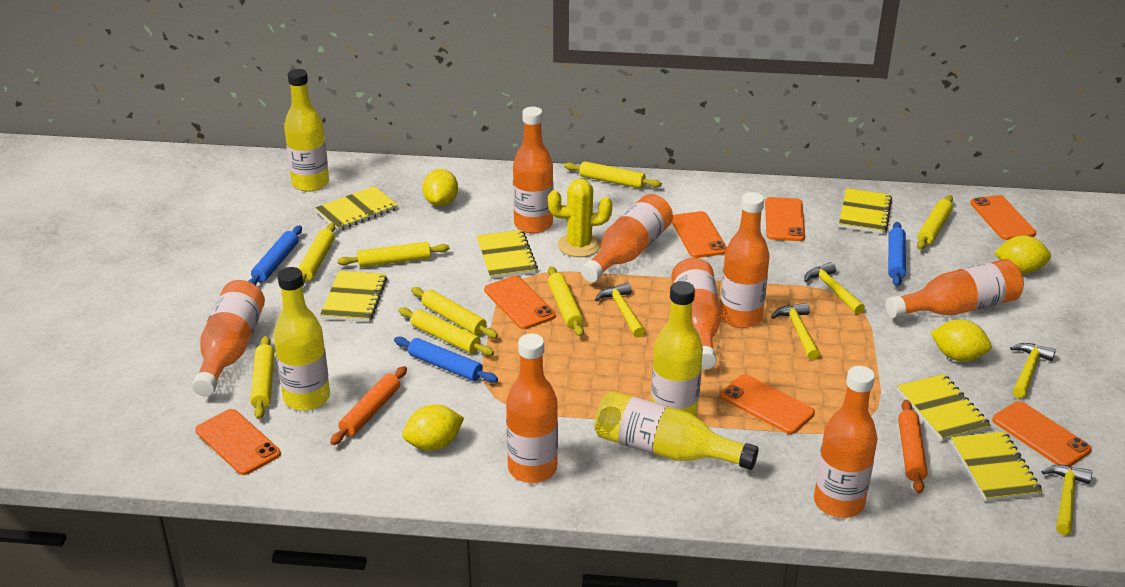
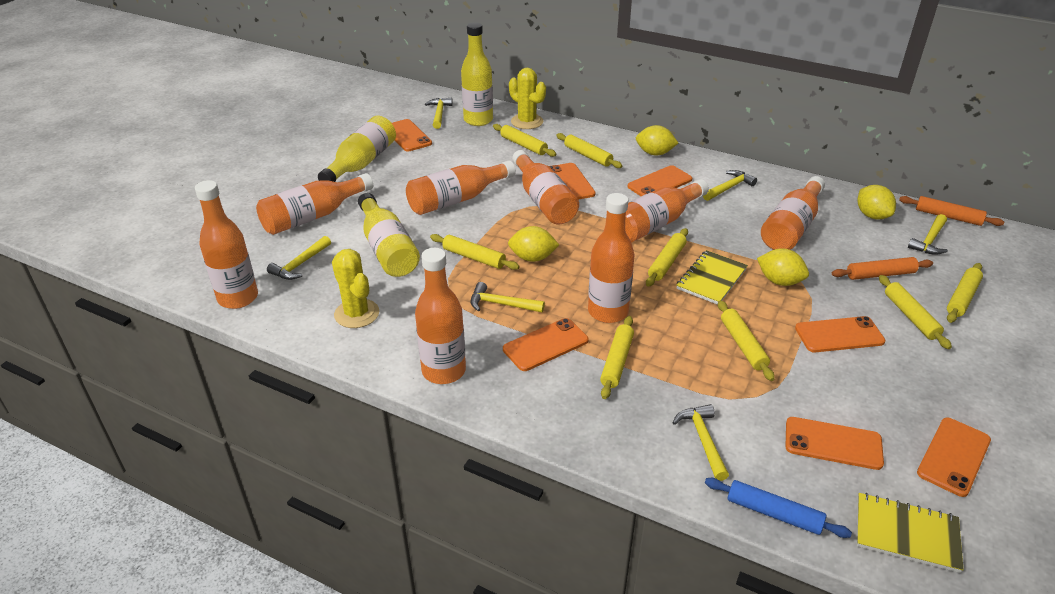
blue rolling pin: 3 -> 1
yellow bottle: 4 -> 3
yellow cactus: 1 -> 2
yellow hammer: 5 -> 6
yellow notebook: 6 -> 2

